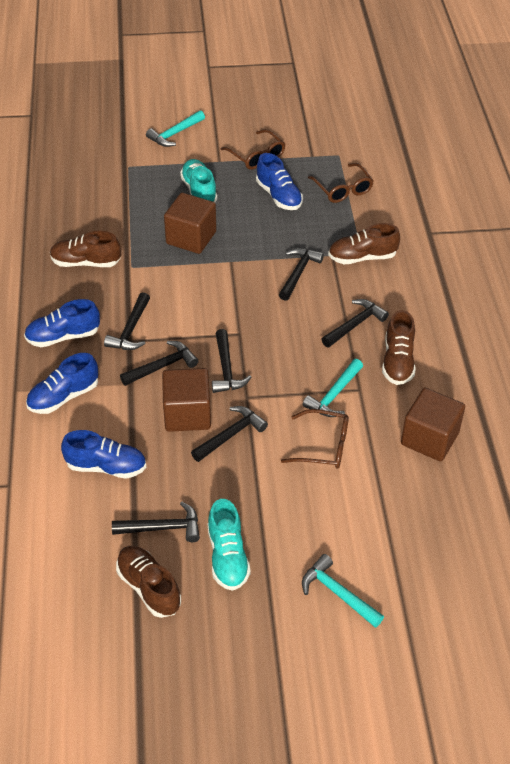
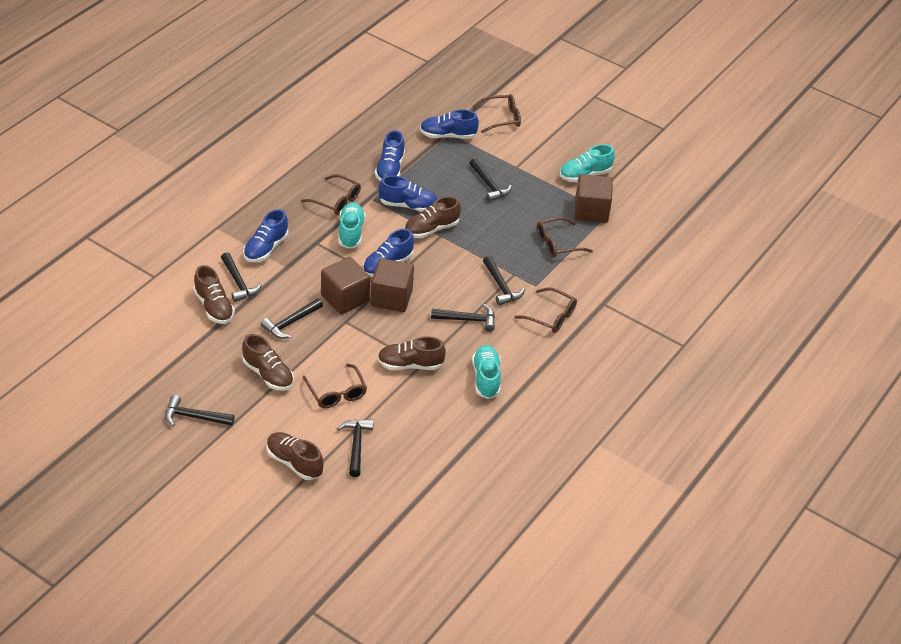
blue shoe: 4 -> 5
brown glasses: 3 -> 5
brown shoe: 4 -> 5
turquoise hammer: 3 -> 0
turquoise shoe: 2 -> 3

